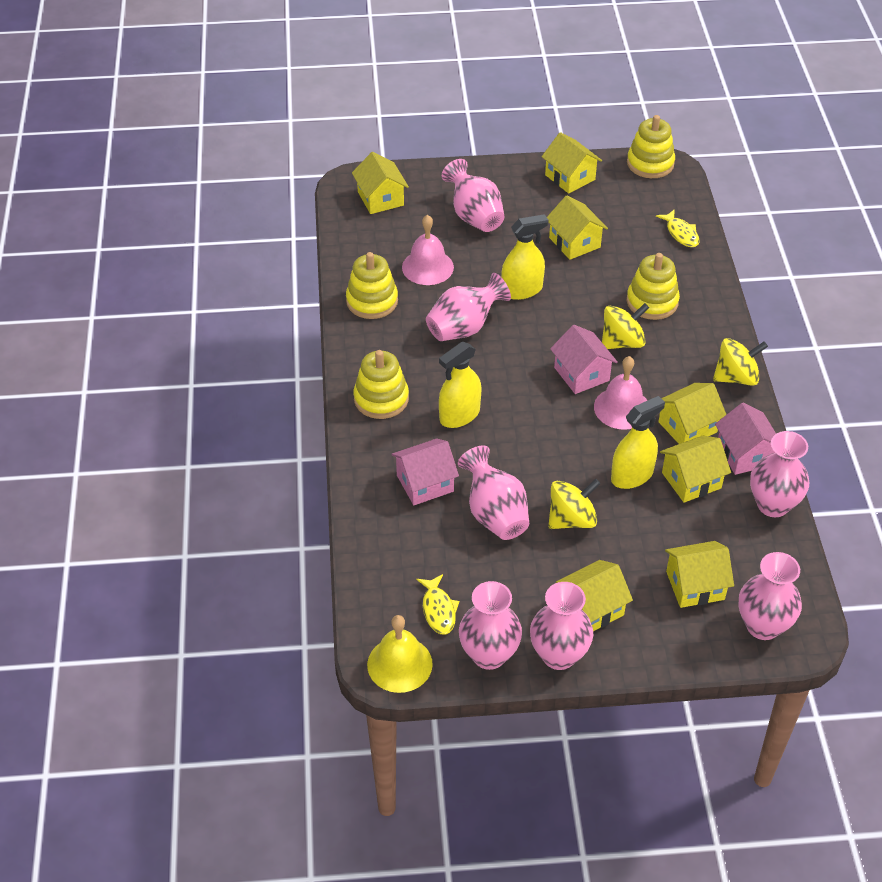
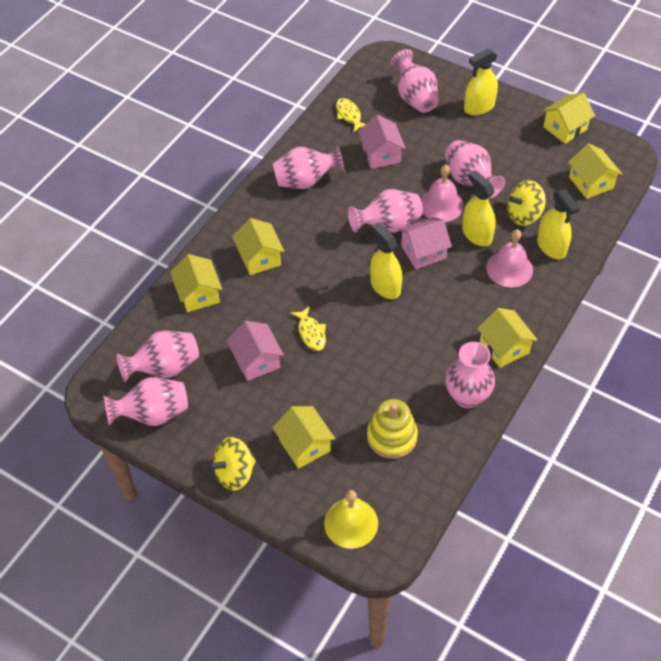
yellow house: 7 -> 6
yellow spinning top: 3 -> 2
yellow spray bottle: 3 -> 4
yellow stacking toy: 4 -> 1

